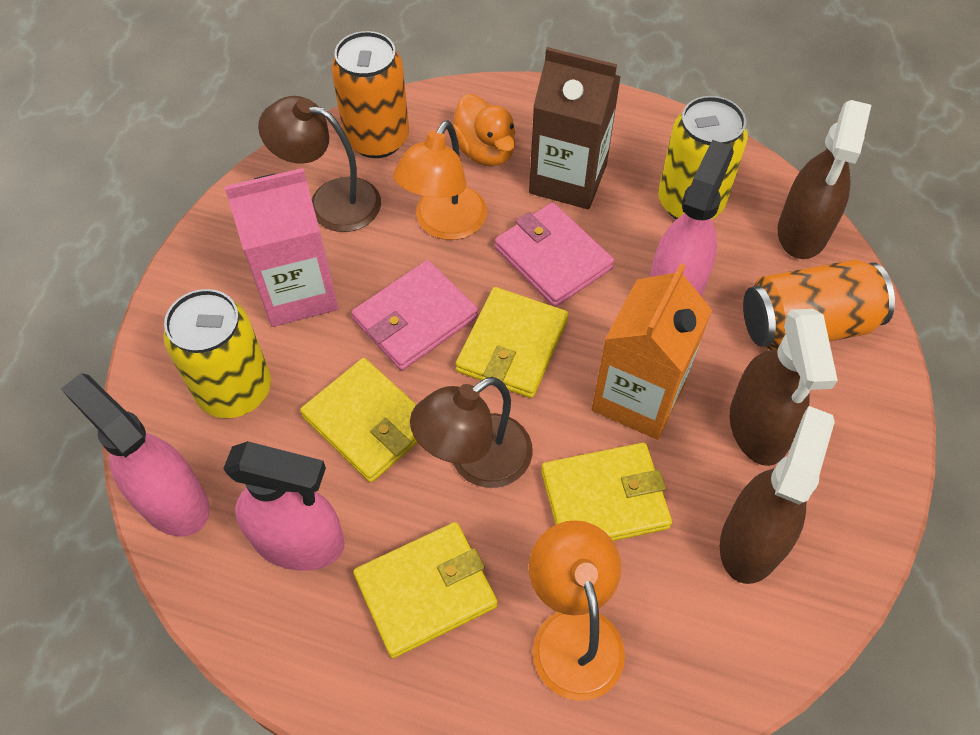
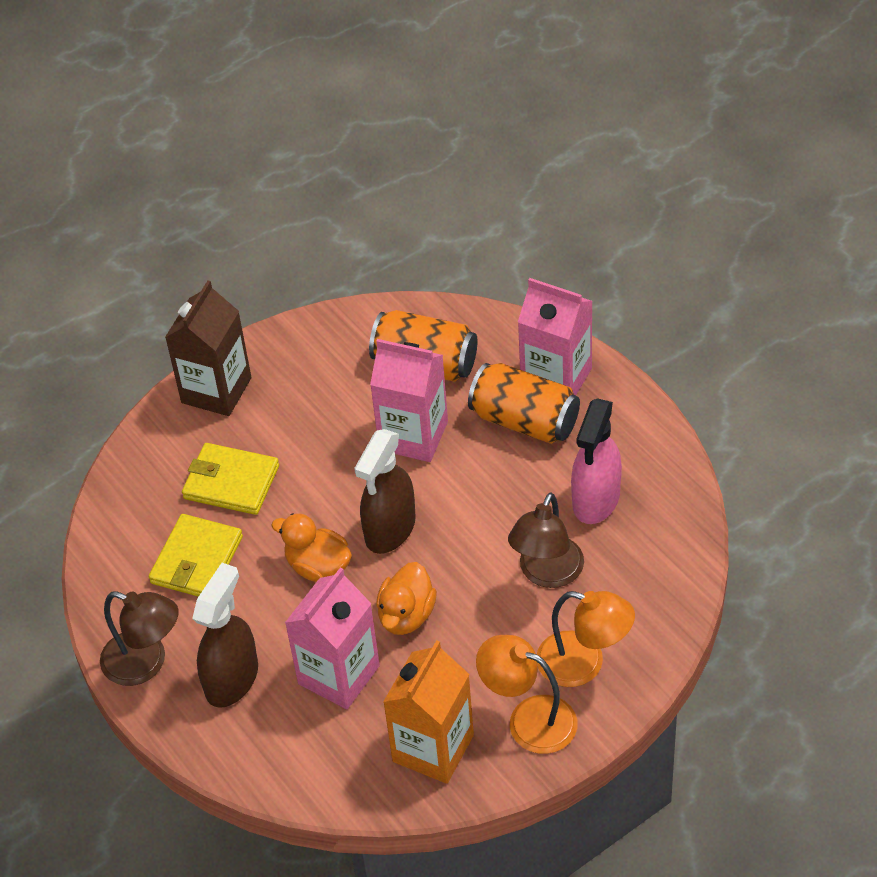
brown spray bottle: 3 -> 2
orange duck: 1 -> 2
pink carton: 1 -> 3
pink spray bottle: 3 -> 1
pink wallet: 2 -> 0
yellow can: 2 -> 0
yellow wallet: 4 -> 2

